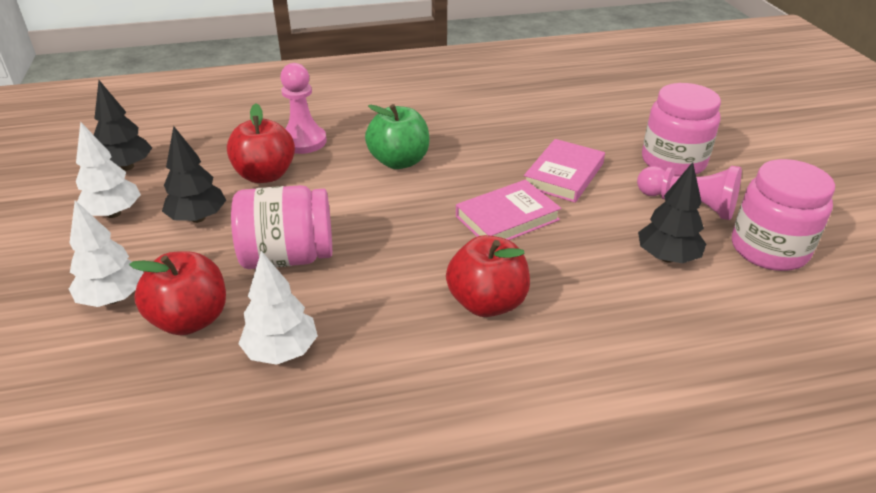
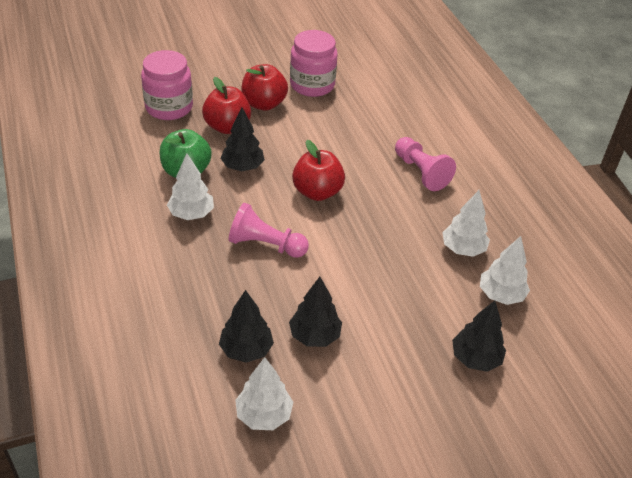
black tree: 3 -> 4
pink book: 2 -> 0
pink jar: 3 -> 2
white tree: 3 -> 4

